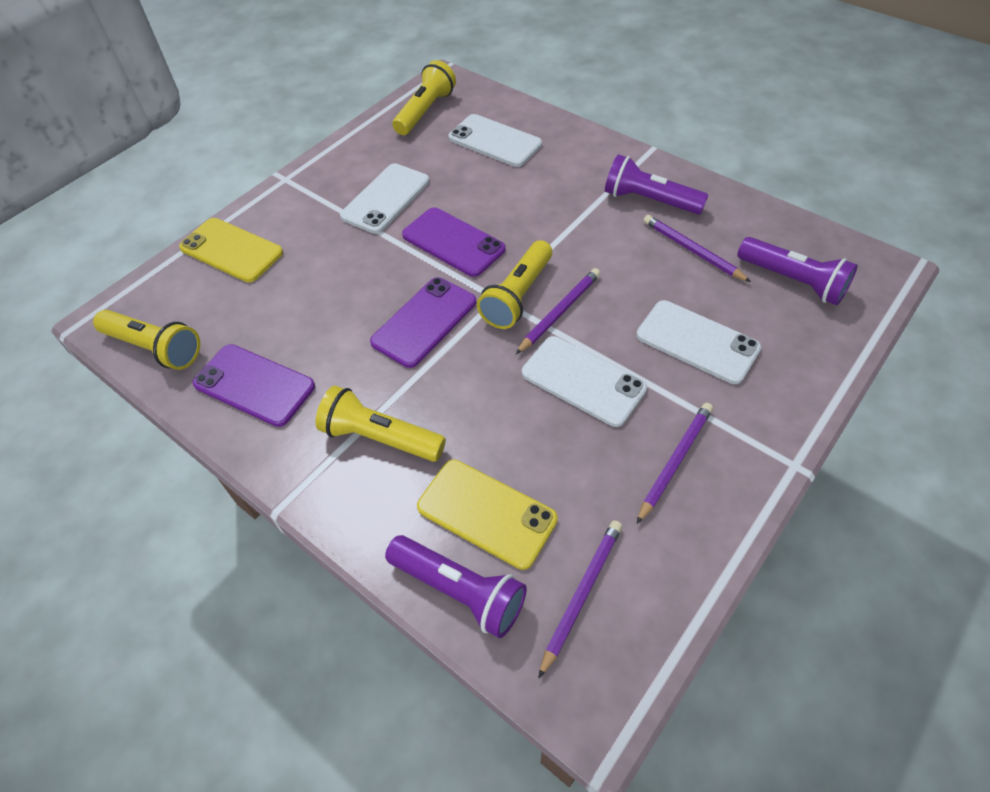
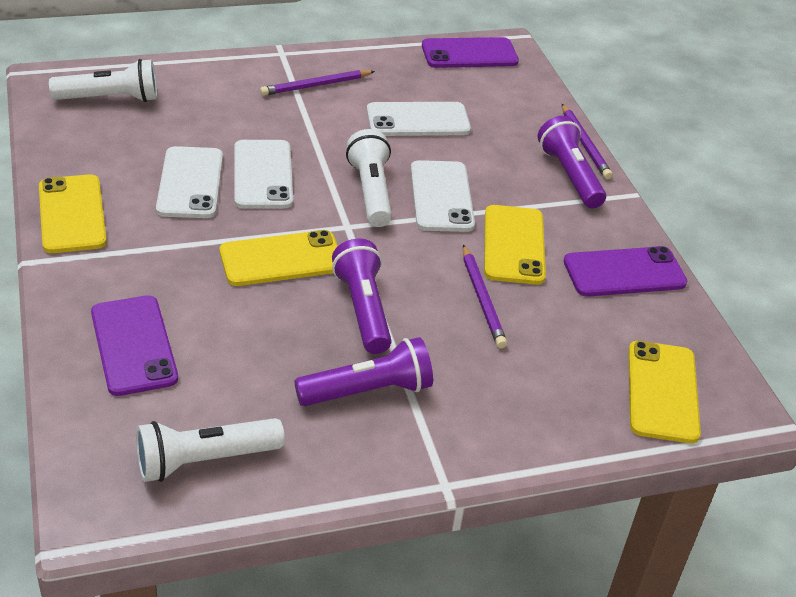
purple pencil: 4 -> 3
white flashlight: 0 -> 3
yellow flashlight: 4 -> 0
yellow phone: 2 -> 4

